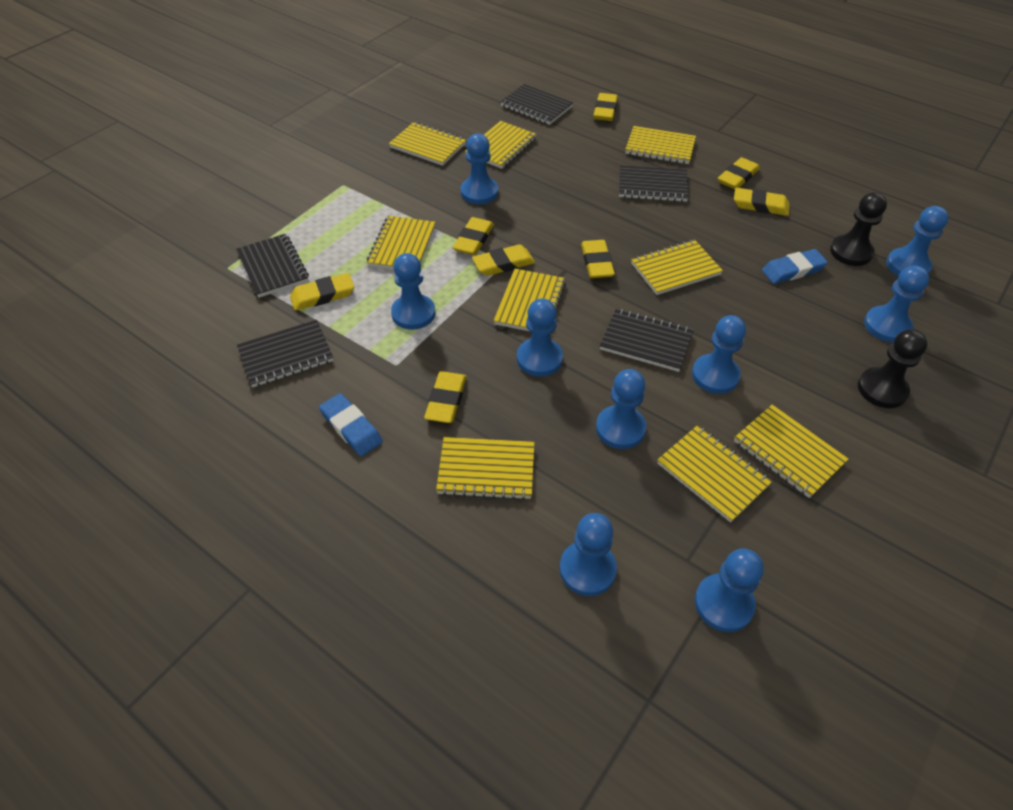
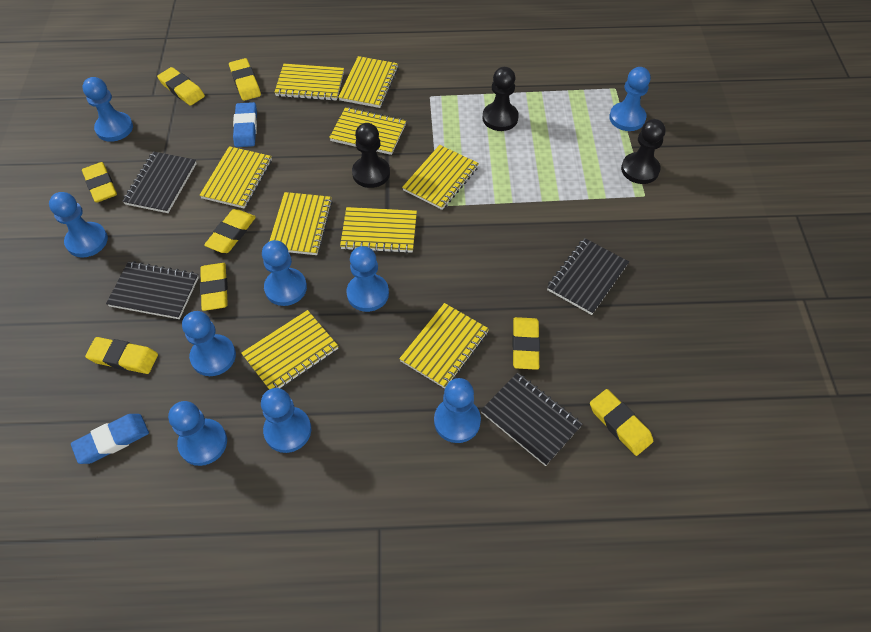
black notebook: 5 -> 4
black pawn: 2 -> 3

